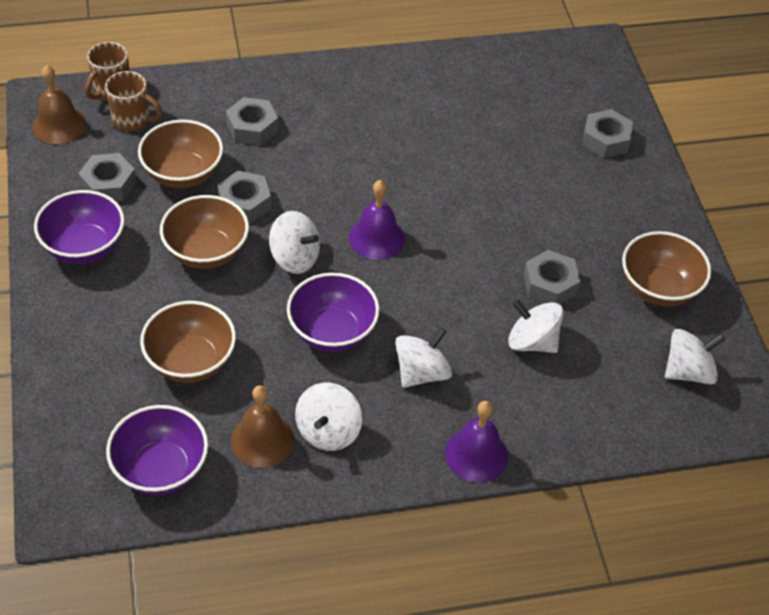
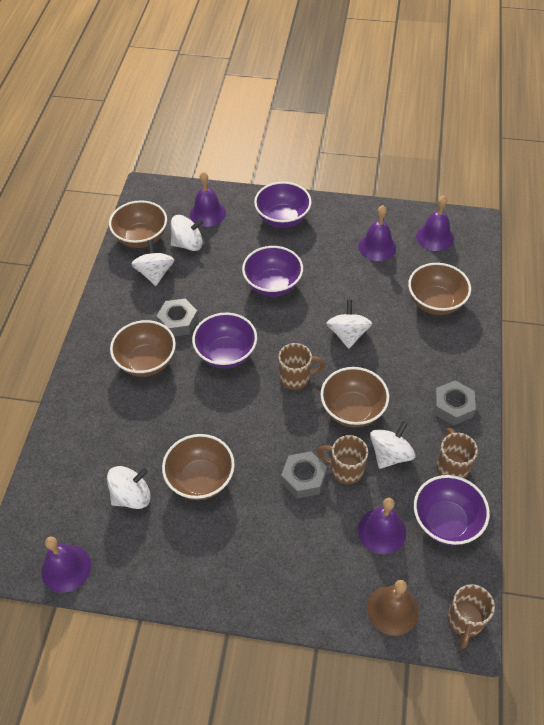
brown bell: 2 -> 1
brown bowl: 4 -> 5
brown mug: 2 -> 4
grey nut: 5 -> 3
purple bell: 2 -> 5
purple bowl: 3 -> 4

